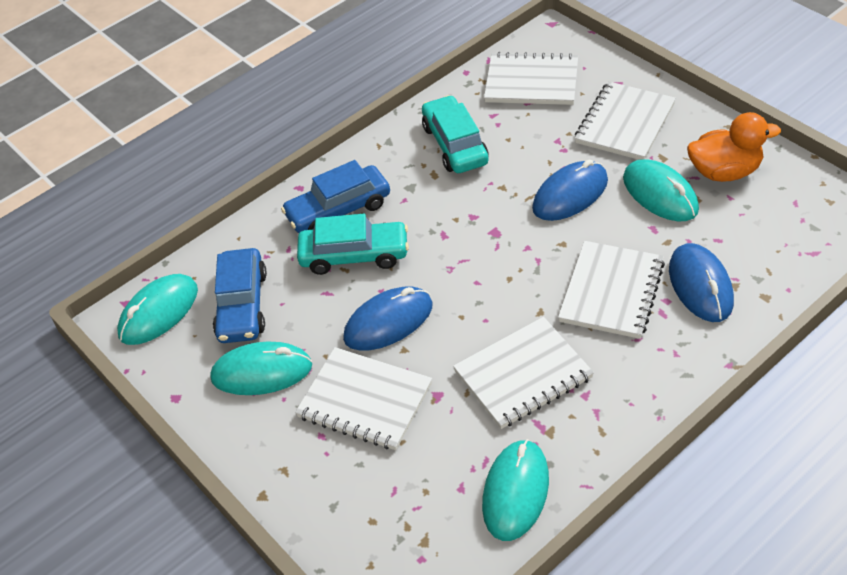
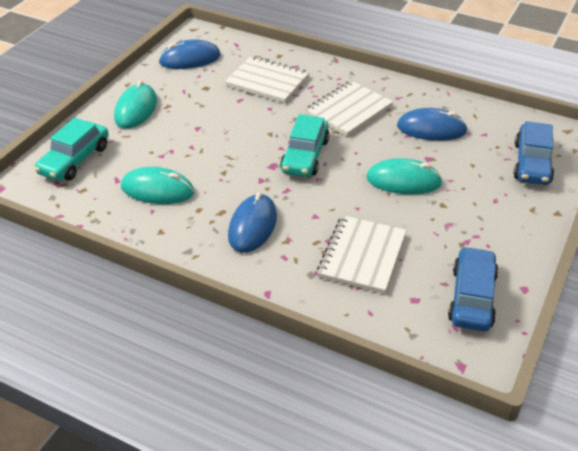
orange duck: 1 -> 0
turquoise mouse: 4 -> 3
white notebook: 5 -> 3

